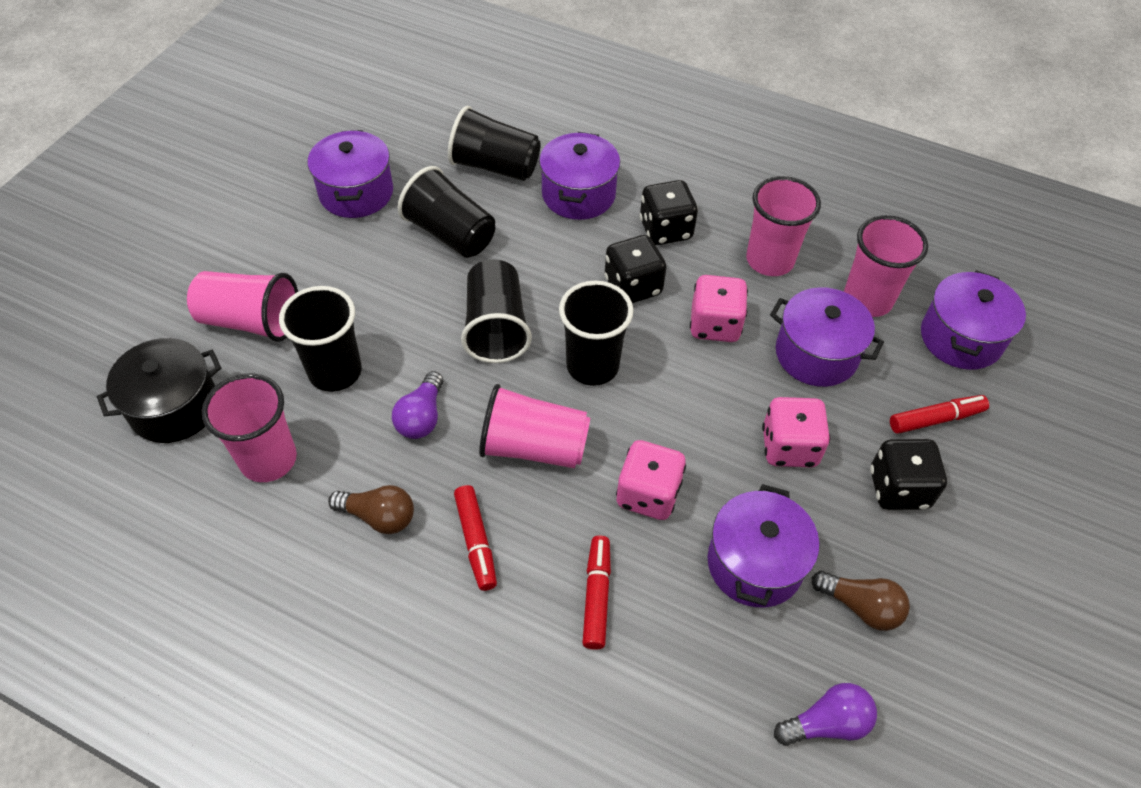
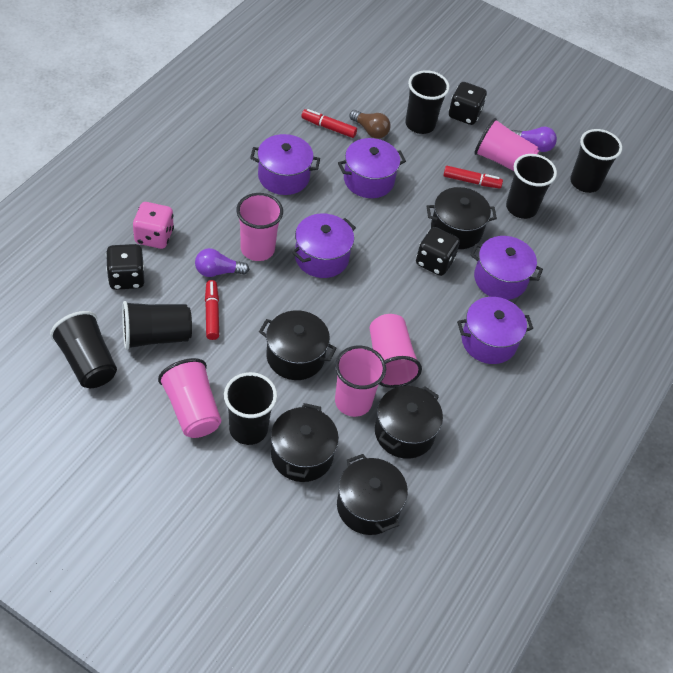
black cup: 5 -> 6
black pot: 1 -> 5
brown light bulb: 2 -> 1
pink dice: 3 -> 1

